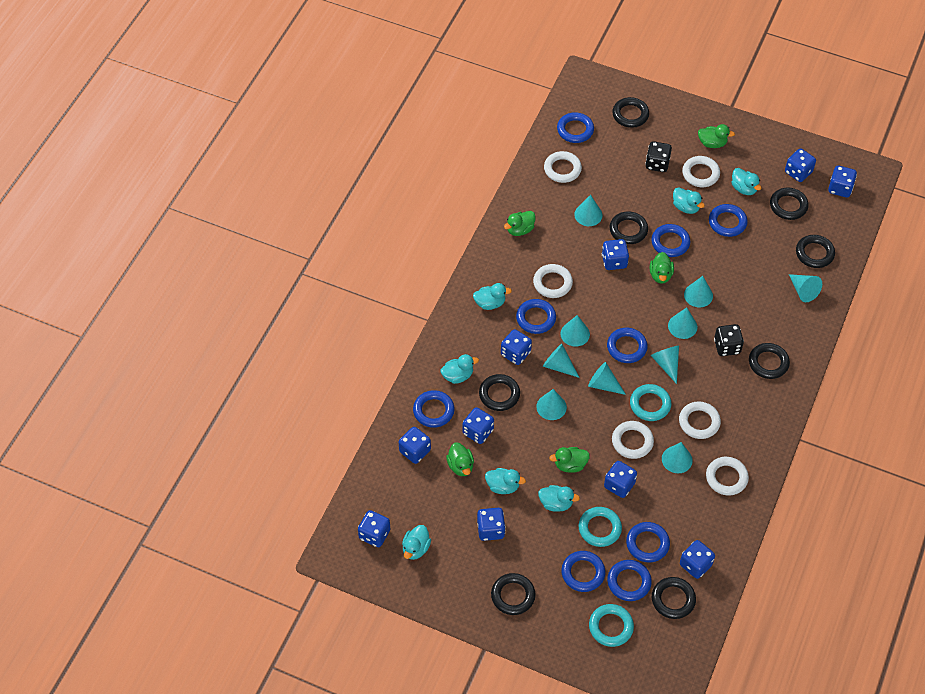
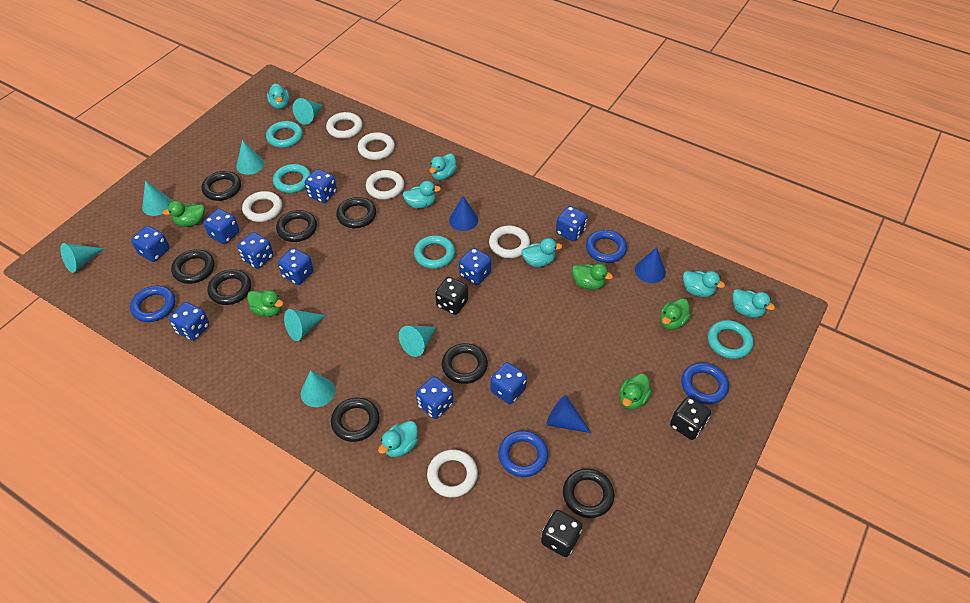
black dice: 2 -> 3
blue cone: 0 -> 3
blue ring: 9 -> 4
turquoise cone: 10 -> 7
turquoise ring: 3 -> 4

